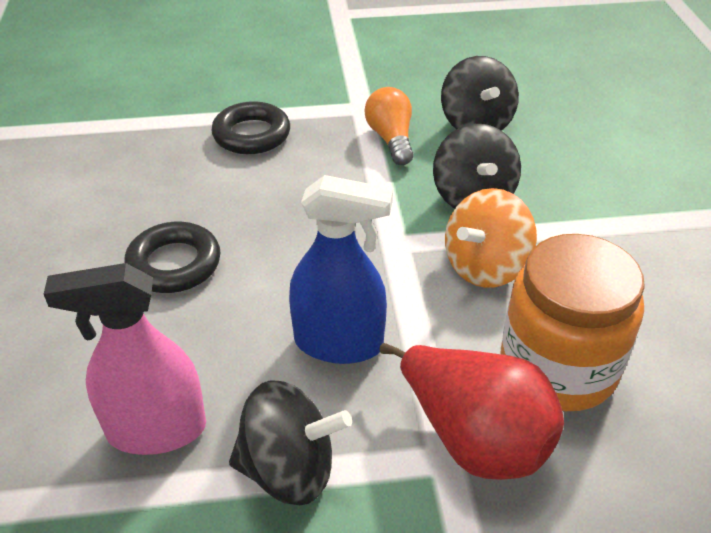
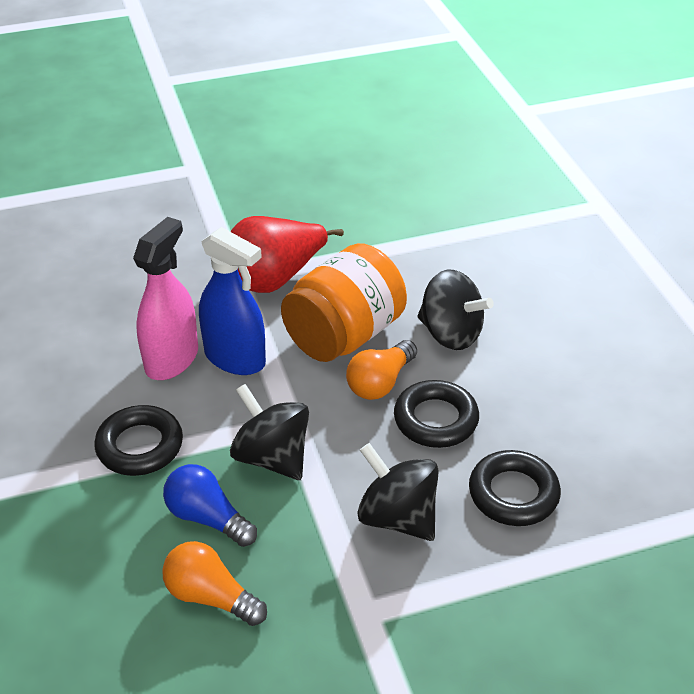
black ring: 2 -> 3
blue light bulb: 0 -> 1
orange light bulb: 1 -> 2
orange spinning top: 1 -> 0

